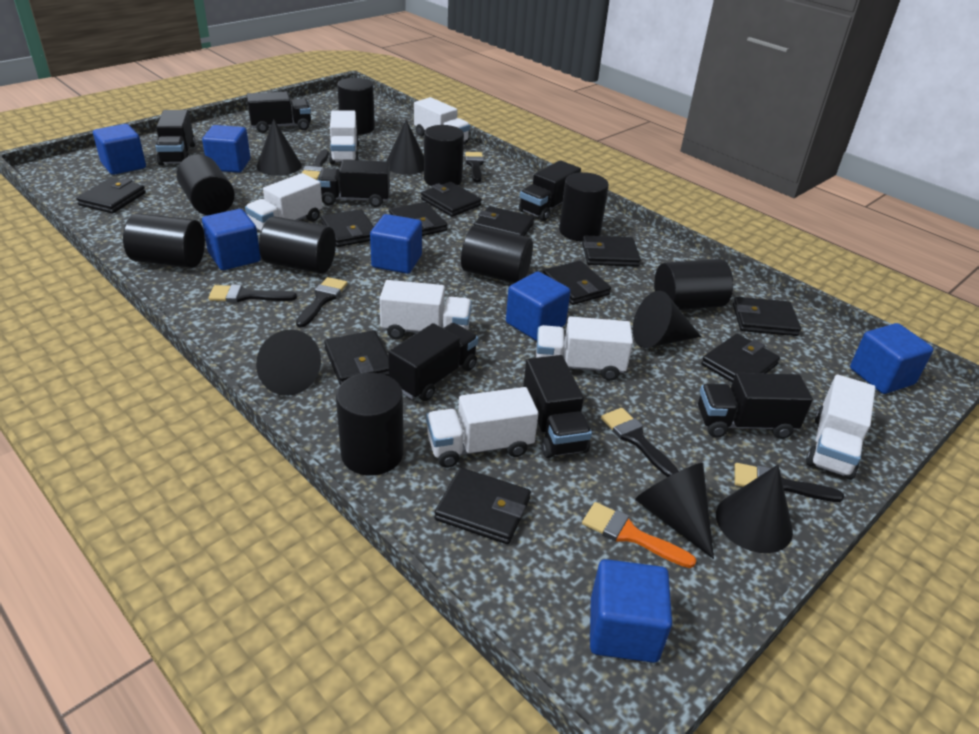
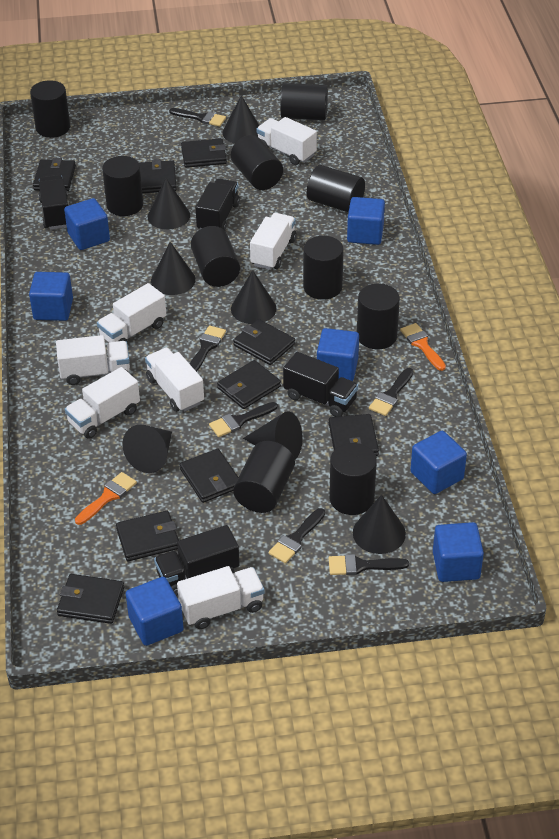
black cone: 6 -> 7
black cylinder: 9 -> 10
black truck: 7 -> 4
black wallet: 11 -> 9
orange brush: 1 -> 2

